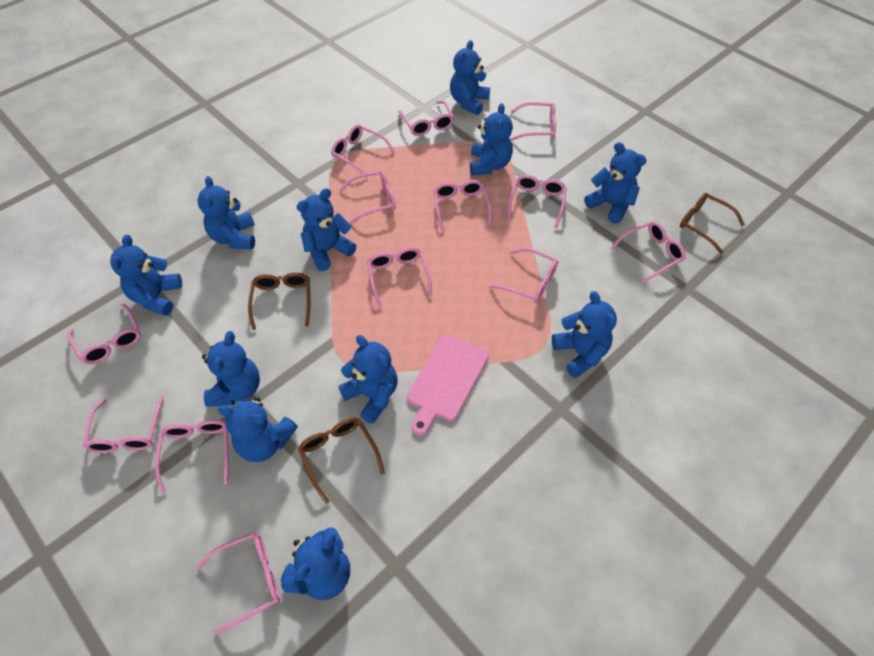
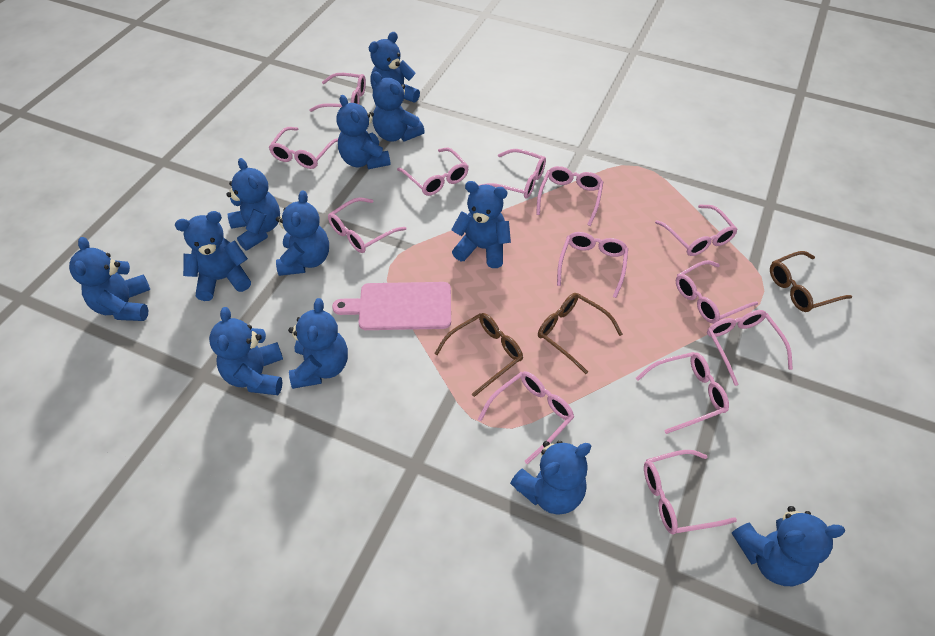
blue teddy bear: 11 -> 12

